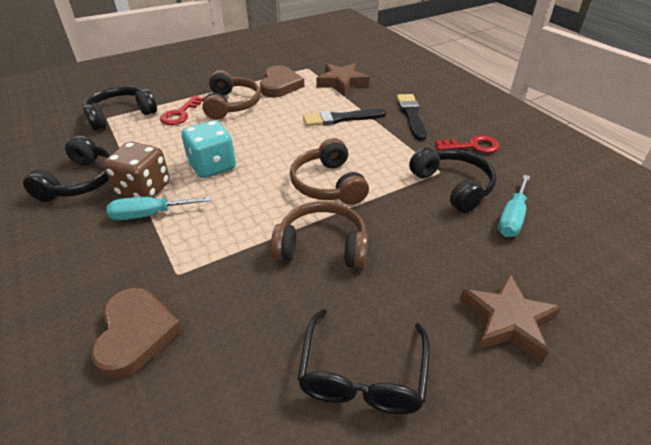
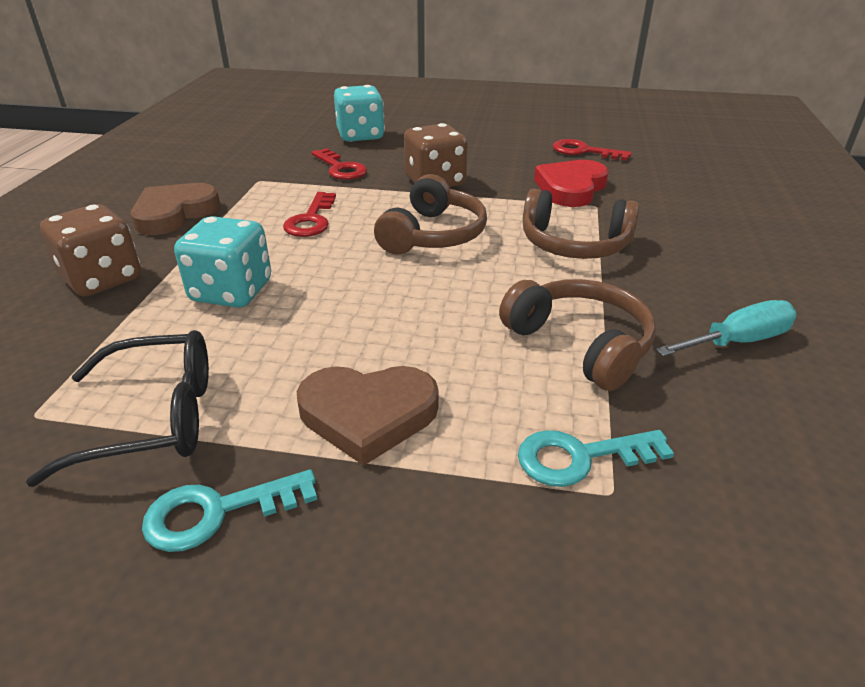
black brush: 2 -> 0
black headphones: 3 -> 0
brown dice: 1 -> 2
brown star: 2 -> 0
red heart: 0 -> 1
red key: 2 -> 3
turquoise dice: 1 -> 2
turquoise key: 0 -> 2
turquoise screwdriver: 2 -> 1

